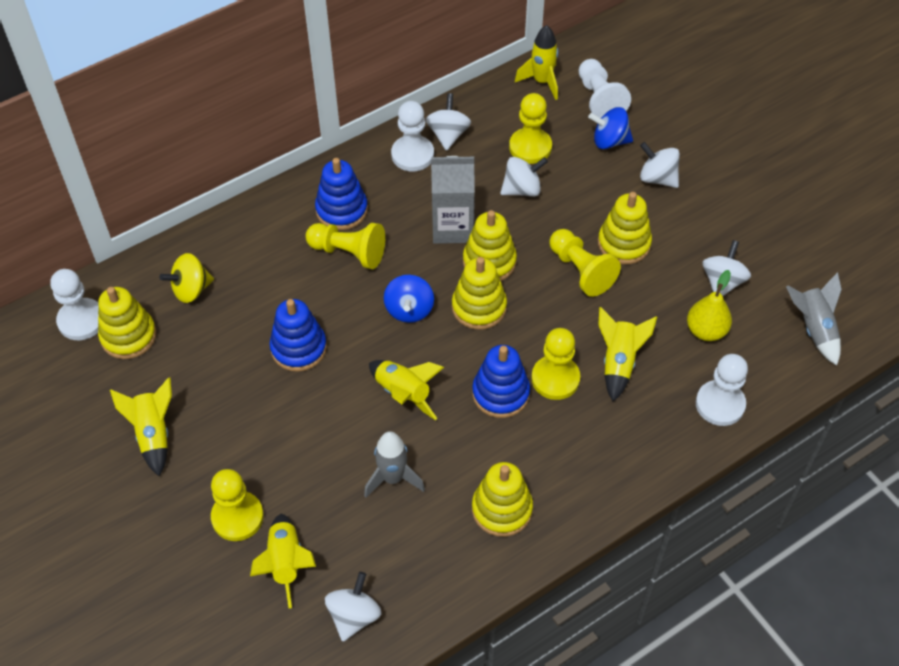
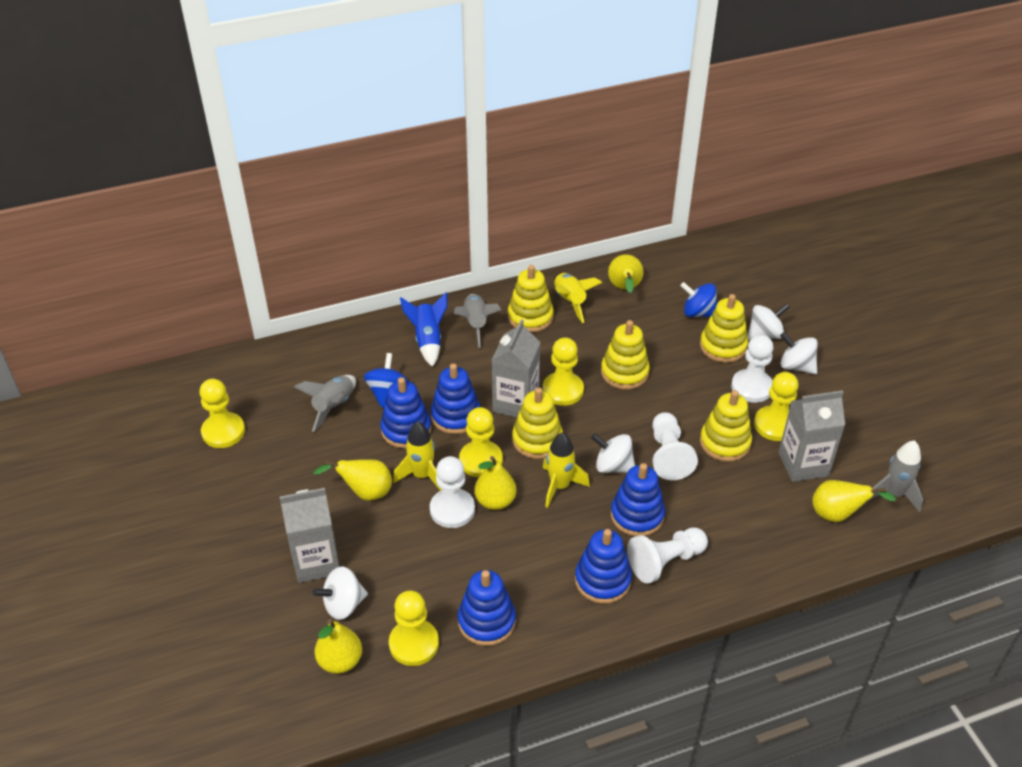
blue rocket: 0 -> 1
blue stacking toy: 3 -> 5
grey carton: 1 -> 3
grey rocket: 2 -> 3
white spinning top: 5 -> 4
yellow pear: 1 -> 5
yellow rocket: 5 -> 3
yellow spinning top: 1 -> 0

